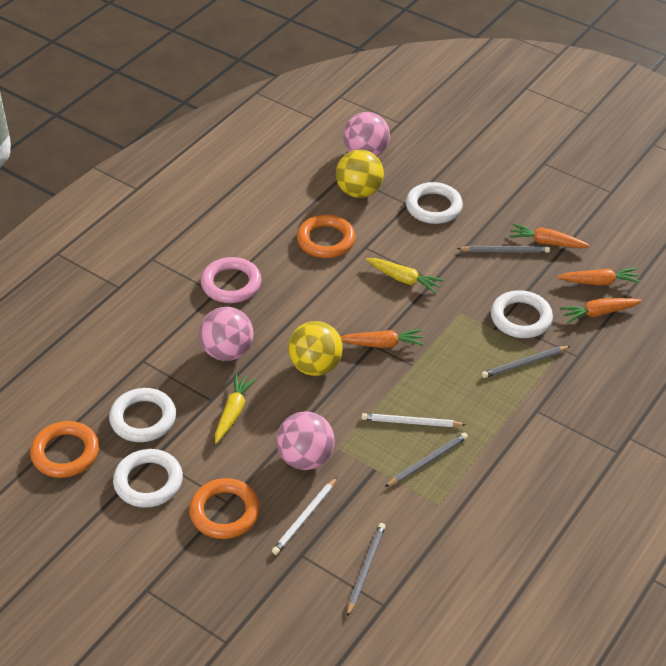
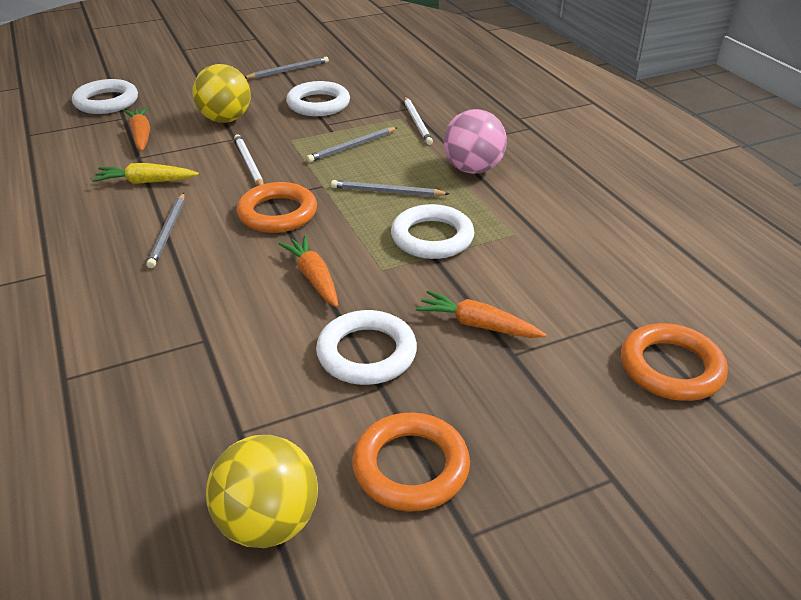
orange carrot: 4 -> 3
pink ball: 3 -> 1
pink ring: 1 -> 0
yellow carrot: 2 -> 1

